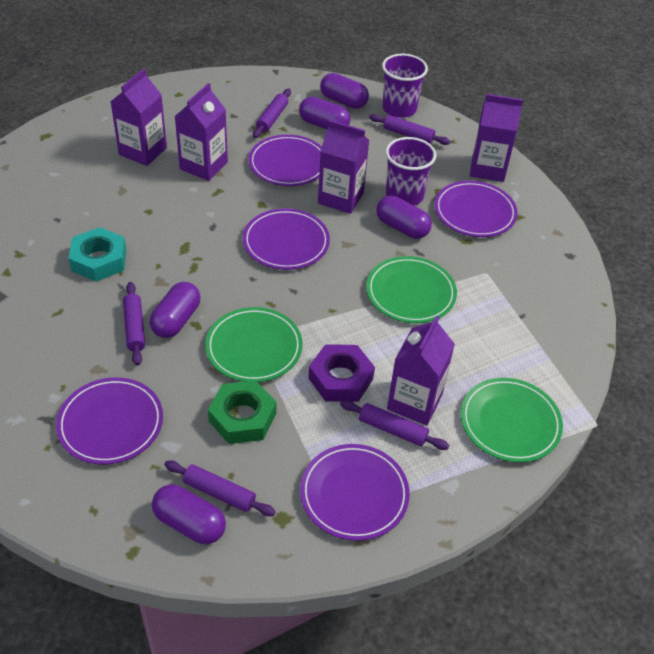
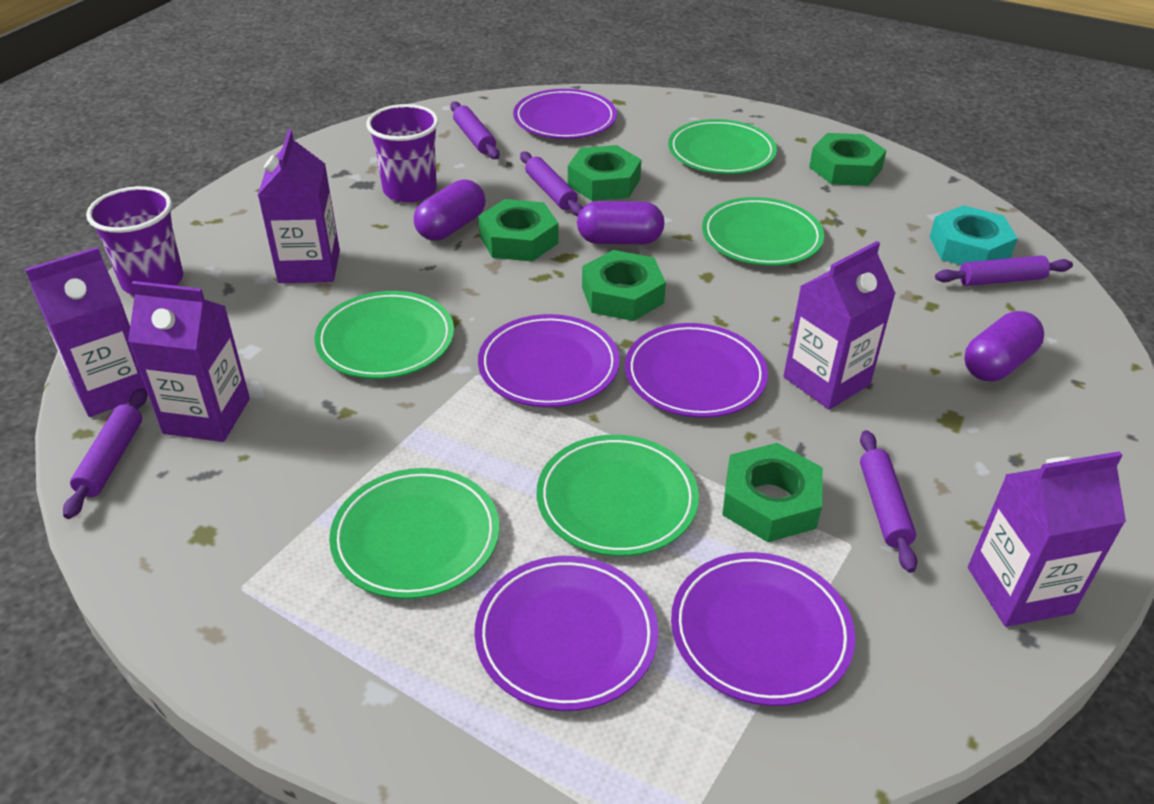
green nut: 1 -> 5
green plate: 3 -> 5
purple capsule: 5 -> 3
purple nut: 1 -> 0

